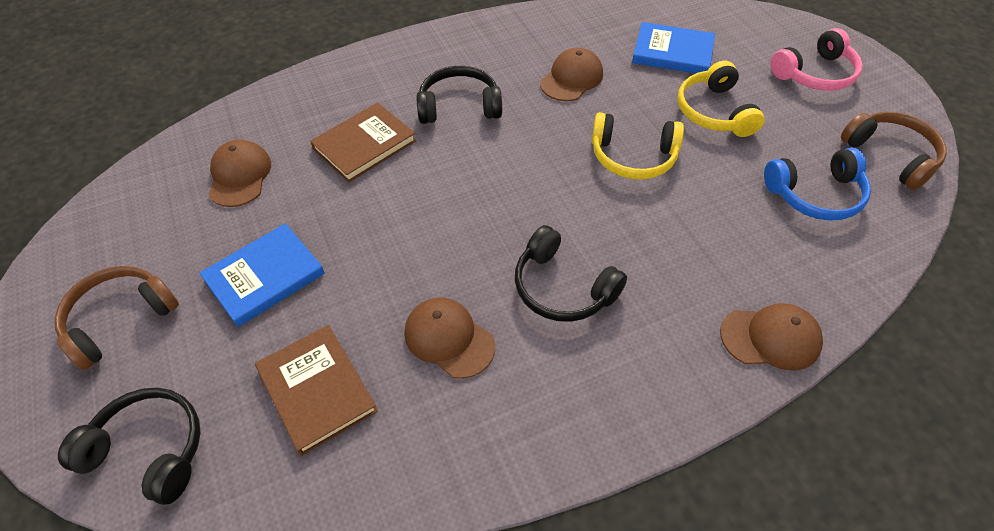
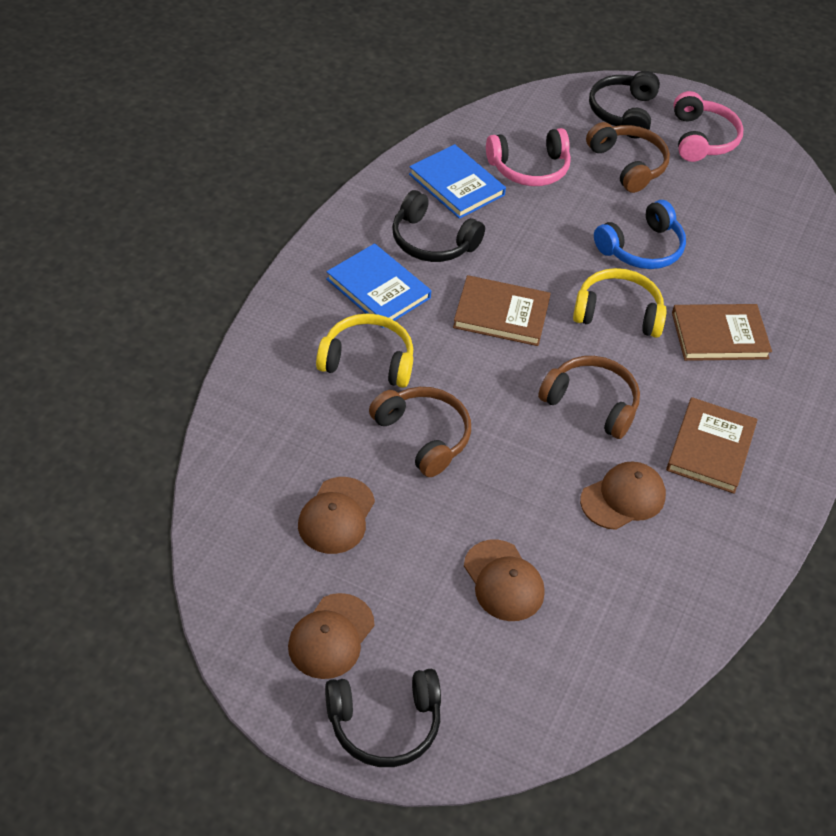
brown book: 2 -> 3
brown headphones: 2 -> 3
pink headphones: 1 -> 2

